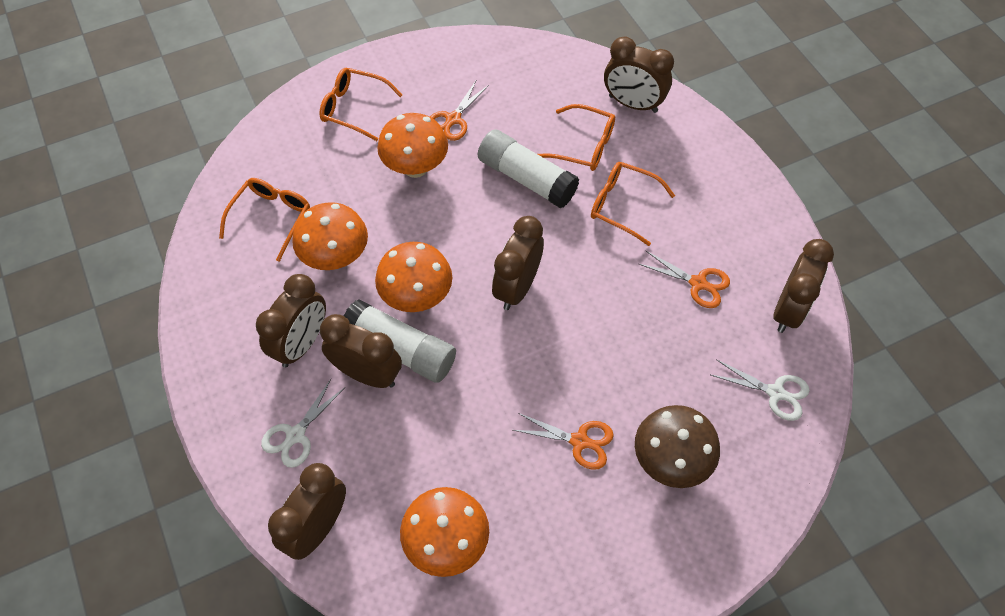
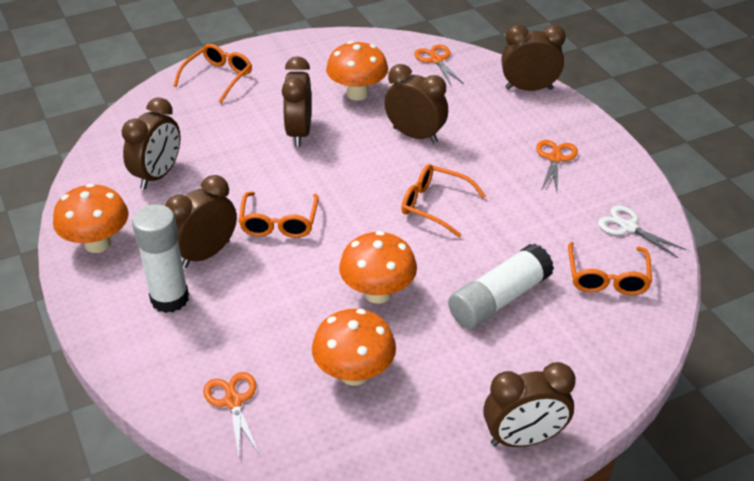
brown mushroom: 1 -> 0
white scissors: 2 -> 1

